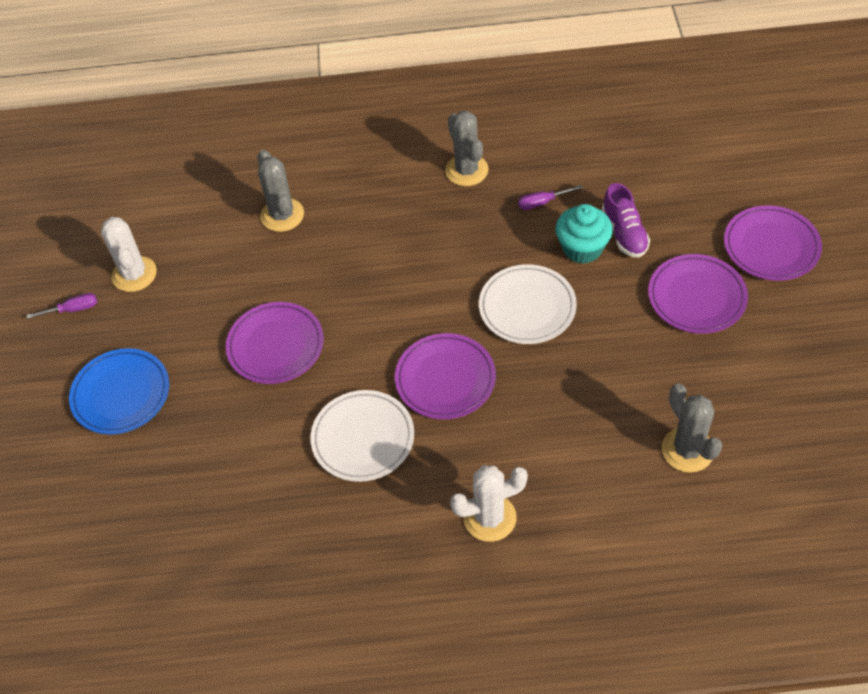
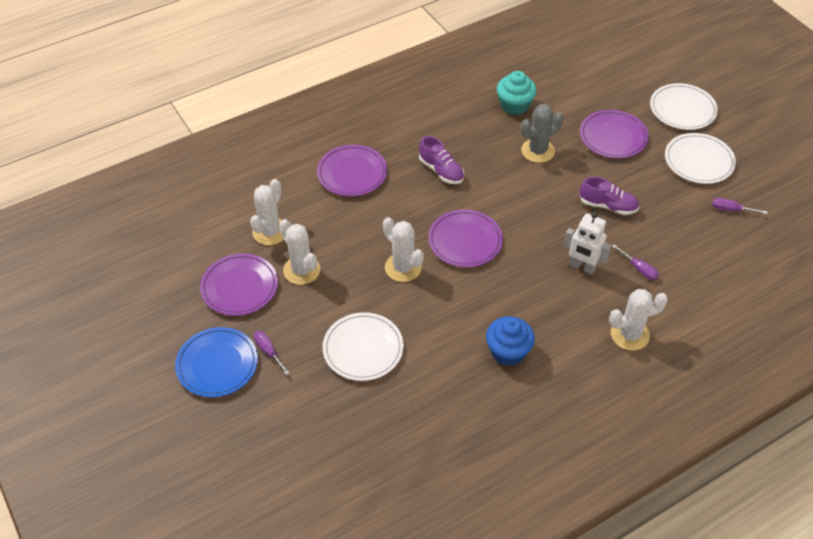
blue cupcake: 0 -> 1
grey cactus: 3 -> 1
purple screwdriver: 2 -> 3
purple shoe: 1 -> 2
white cactus: 2 -> 4
white plate: 2 -> 3
white robot: 0 -> 1

